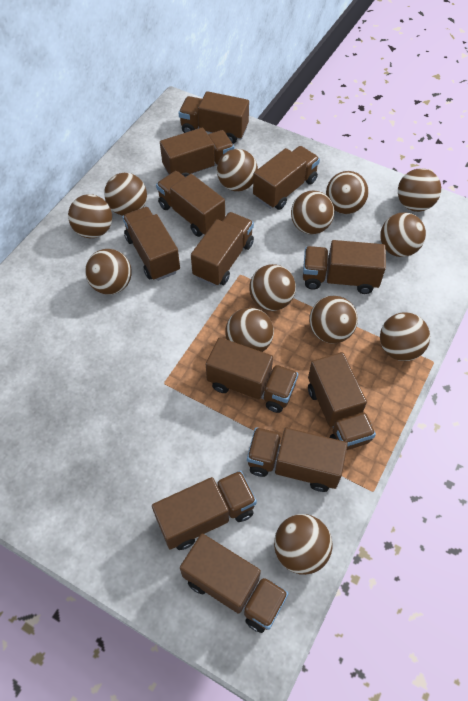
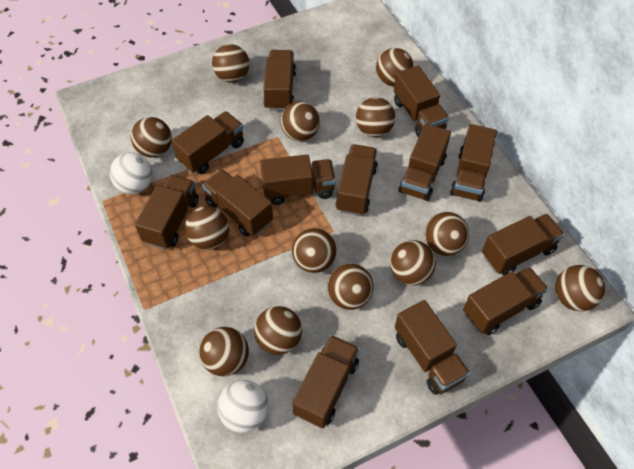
brown truck: 12 -> 13
white ball: 0 -> 2

